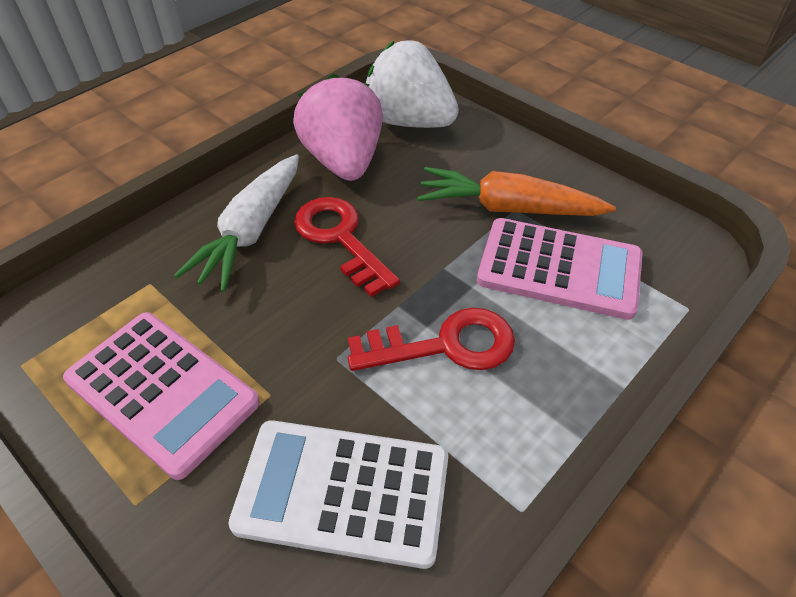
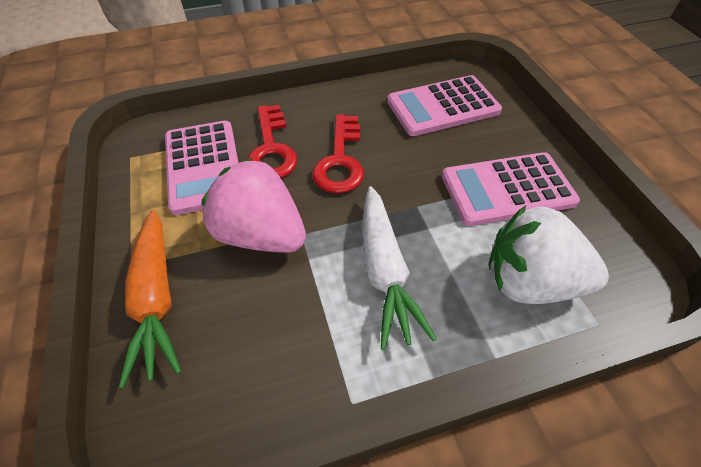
pink calculator: 2 -> 3
white calculator: 1 -> 0

